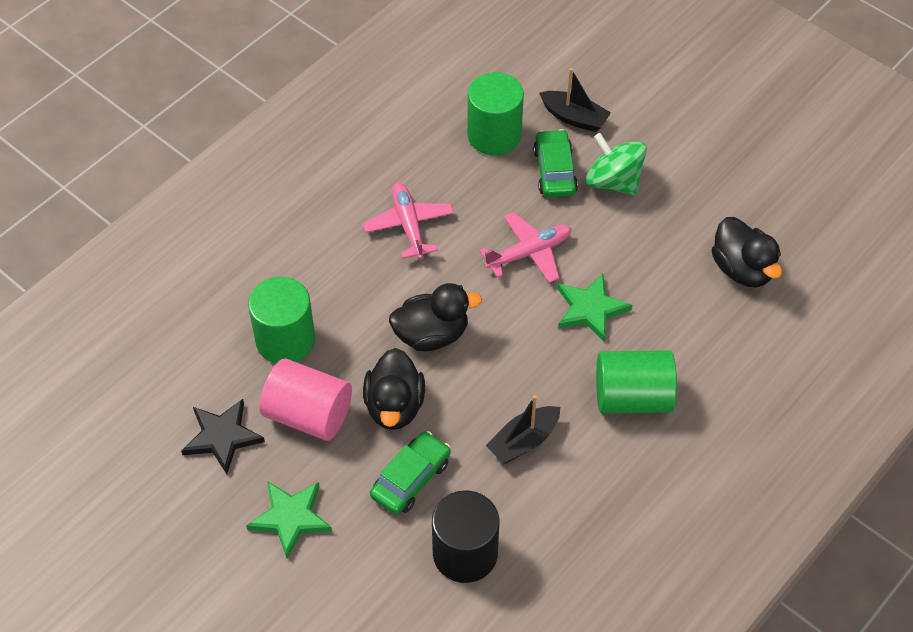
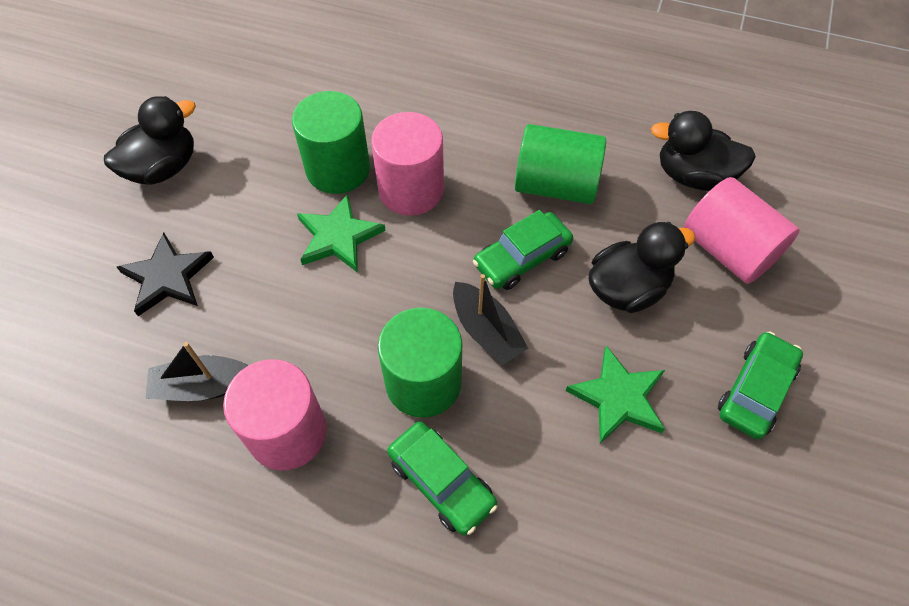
black cylinder: 1 -> 0
green car: 2 -> 3
green spinning top: 1 -> 0
pink cylinder: 1 -> 3
pink plane: 2 -> 0

